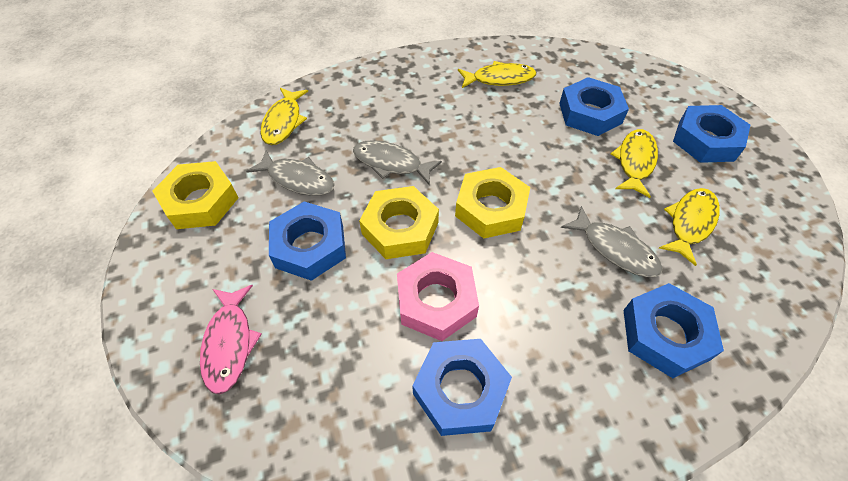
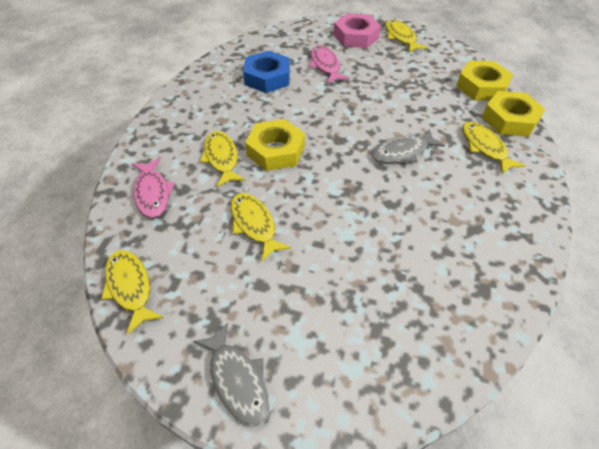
blue nut: 5 -> 1
grey fish: 3 -> 2
pink fish: 1 -> 2
yellow fish: 4 -> 5

